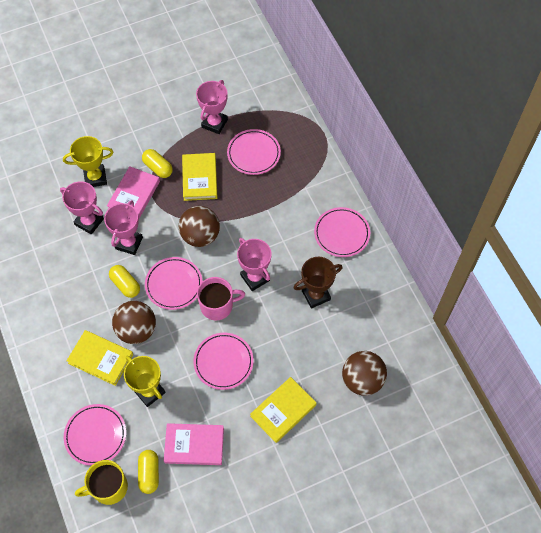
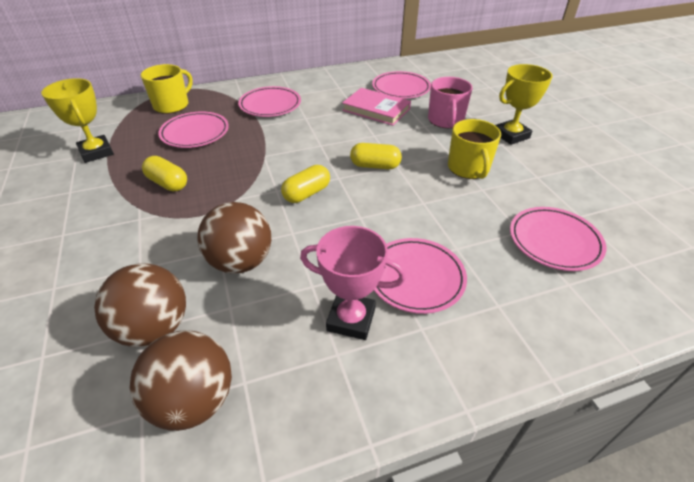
brown trophy: 1 -> 0
pink book: 2 -> 1
pink trophy: 4 -> 1
yellow book: 3 -> 0
yellow mug: 1 -> 2

